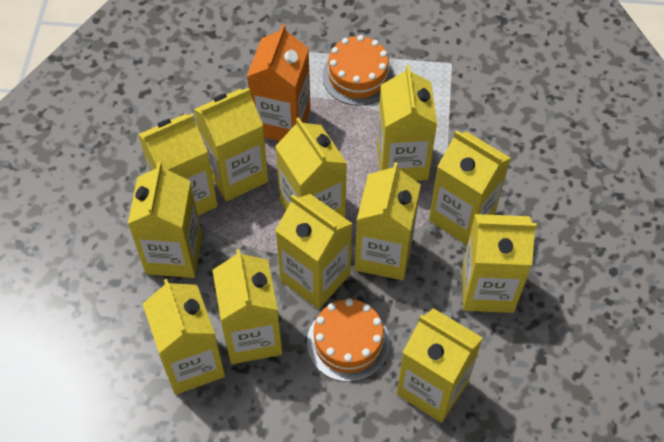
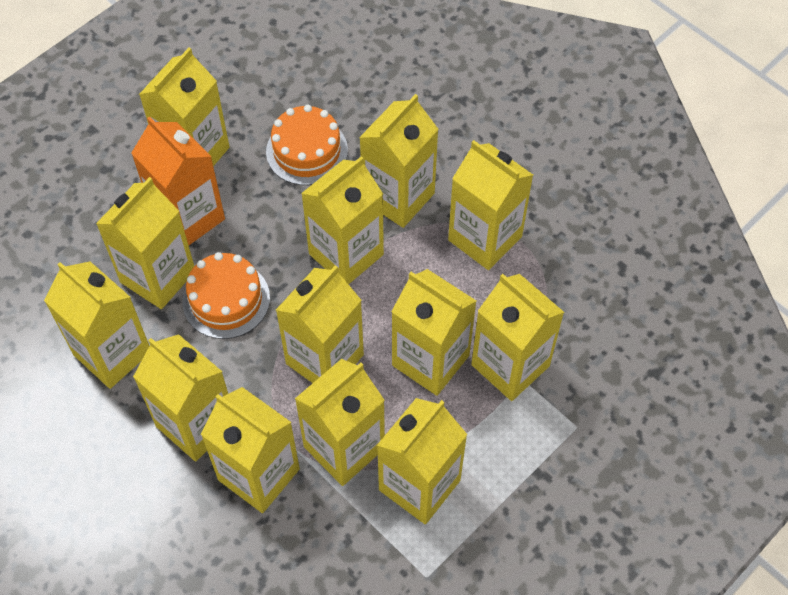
yellow carton: 12 -> 13

